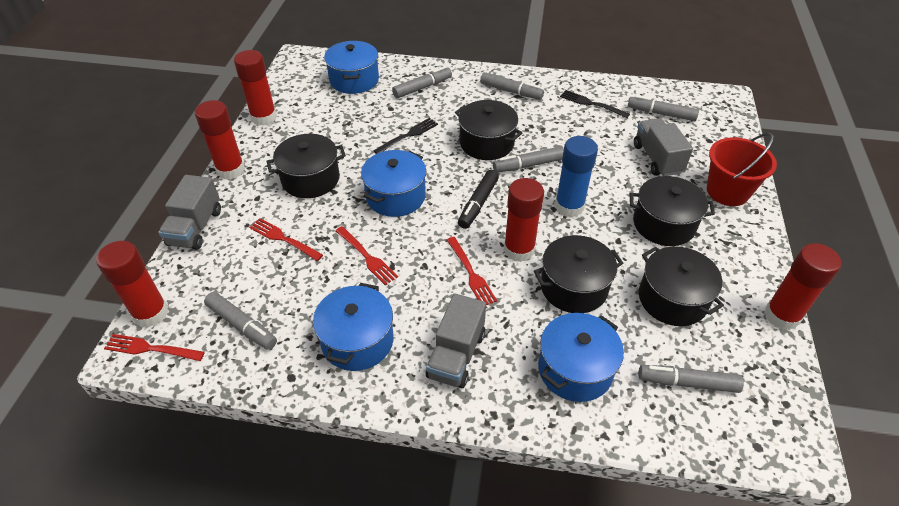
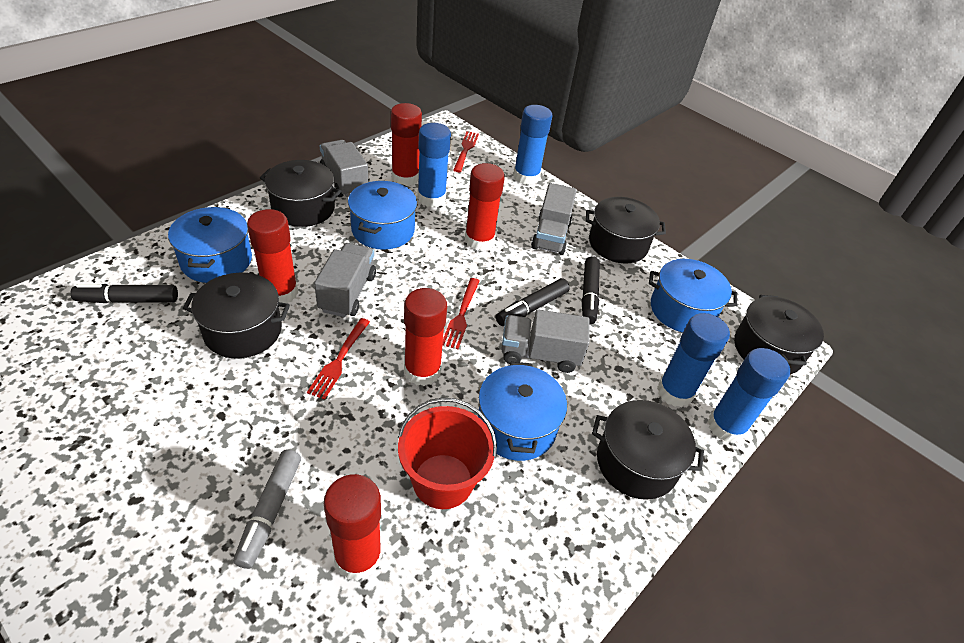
black fork: 2 -> 0
black marker: 1 -> 3
blue glue stick: 1 -> 4
grey marker: 6 -> 1
grey truck: 3 -> 4
red fork: 4 -> 3

